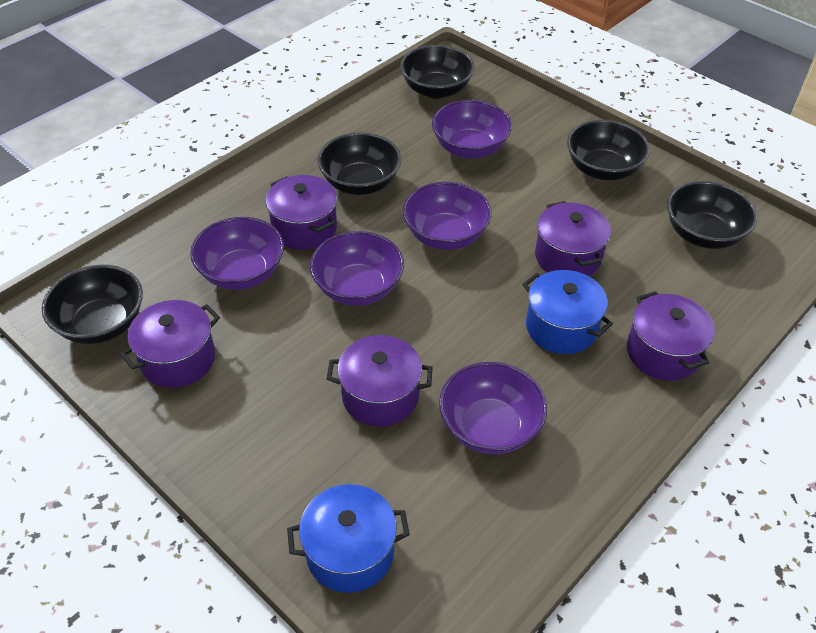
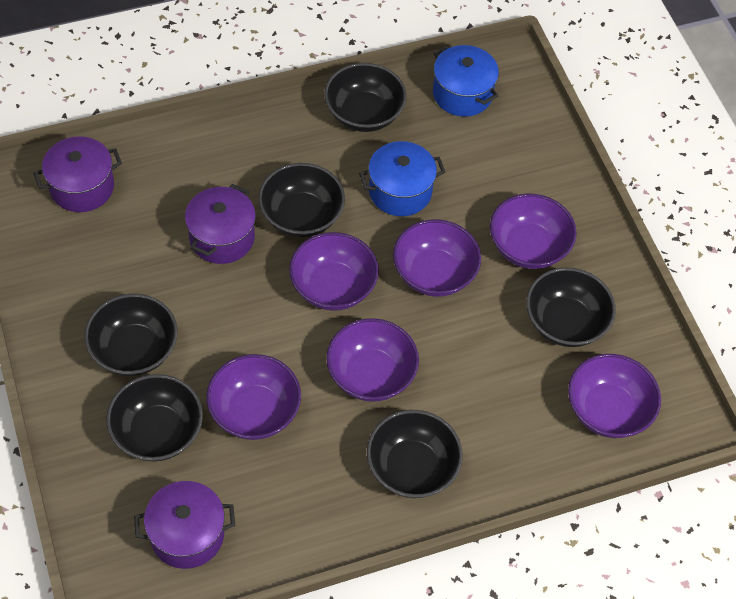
black bowl: 5 -> 6
purple bowl: 5 -> 6
purple pot: 5 -> 3

